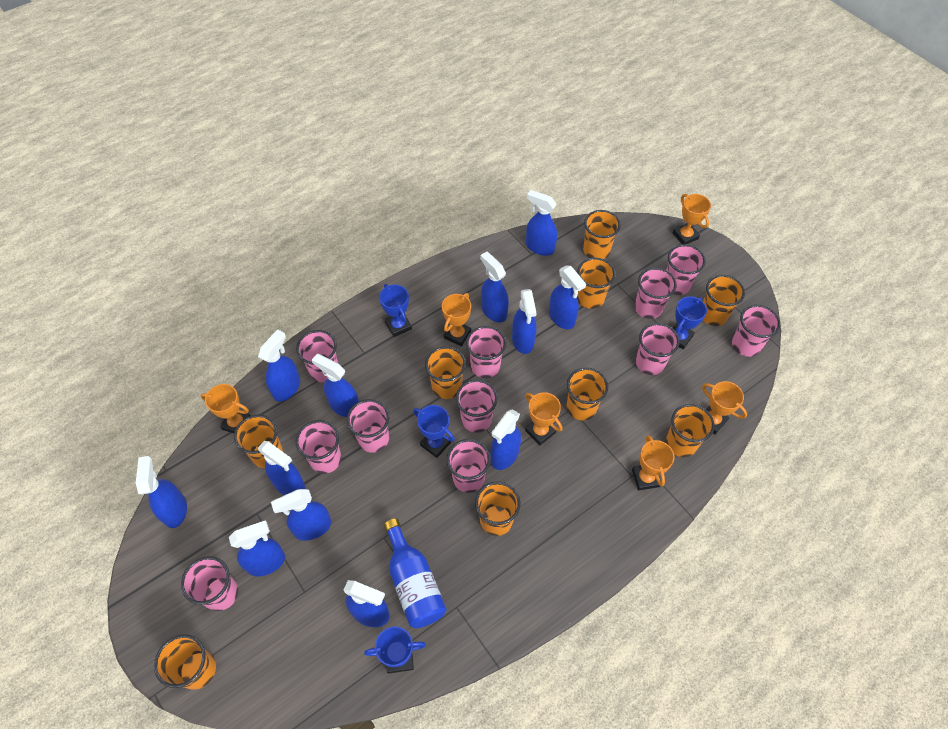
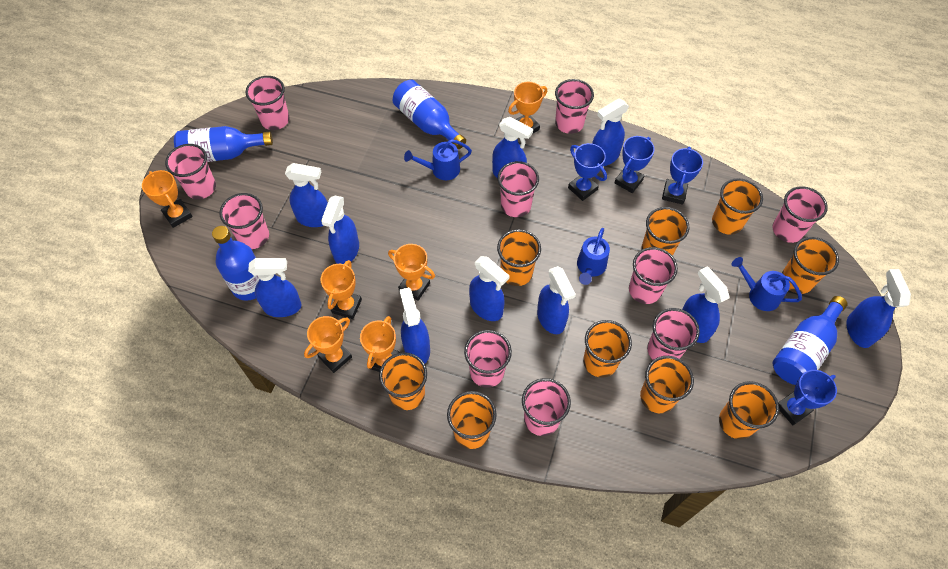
blue bottle: 1 -> 4
blue spray bottle: 12 -> 10
blue watering can: 0 -> 3
pink cup: 11 -> 10

